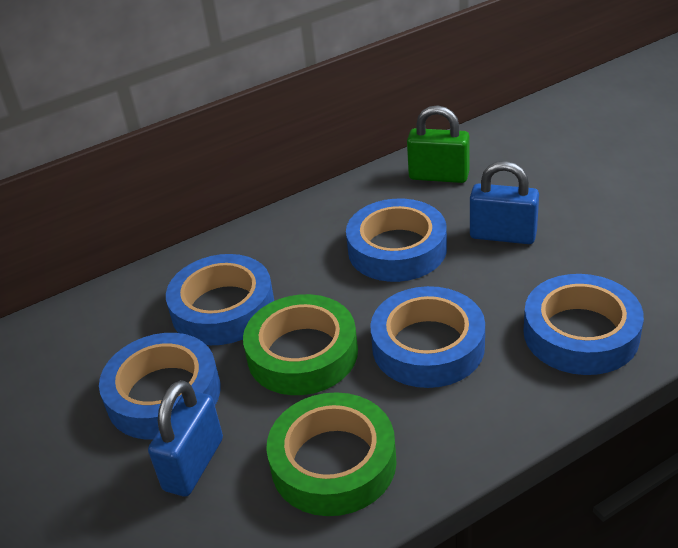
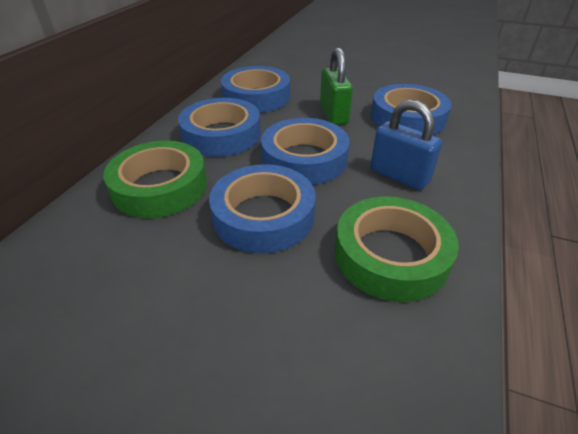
blue padlock: 2 -> 1

